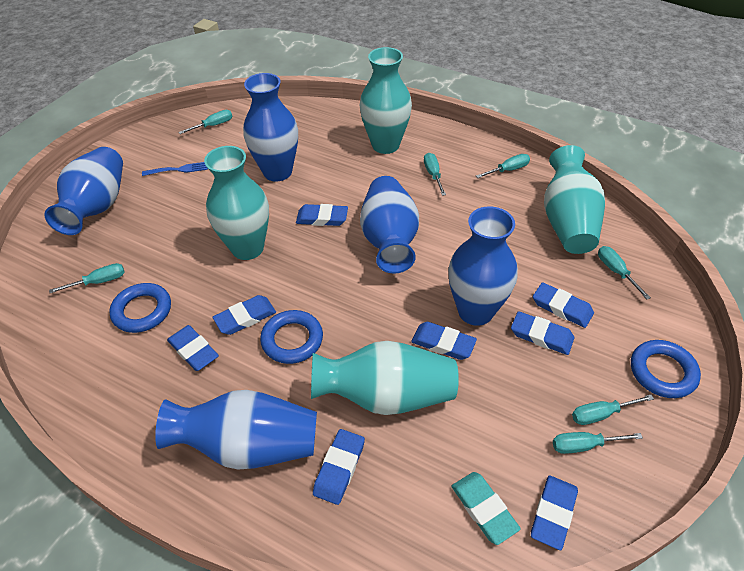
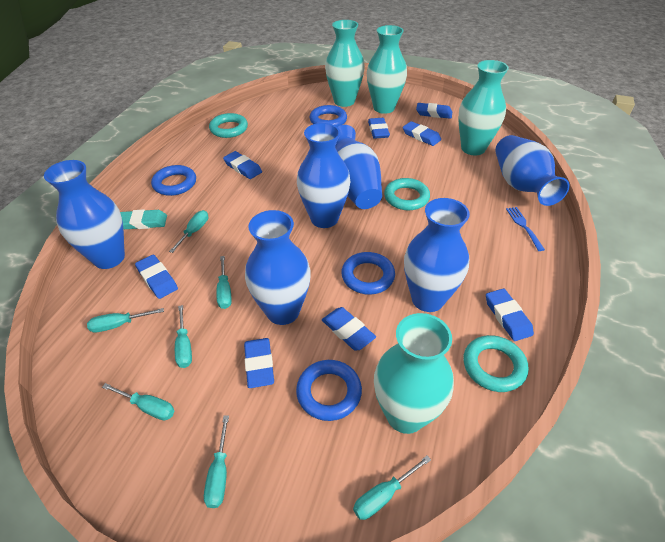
blue ring: 3 -> 4
blue vase: 5 -> 6
turquoise ring: 0 -> 3

